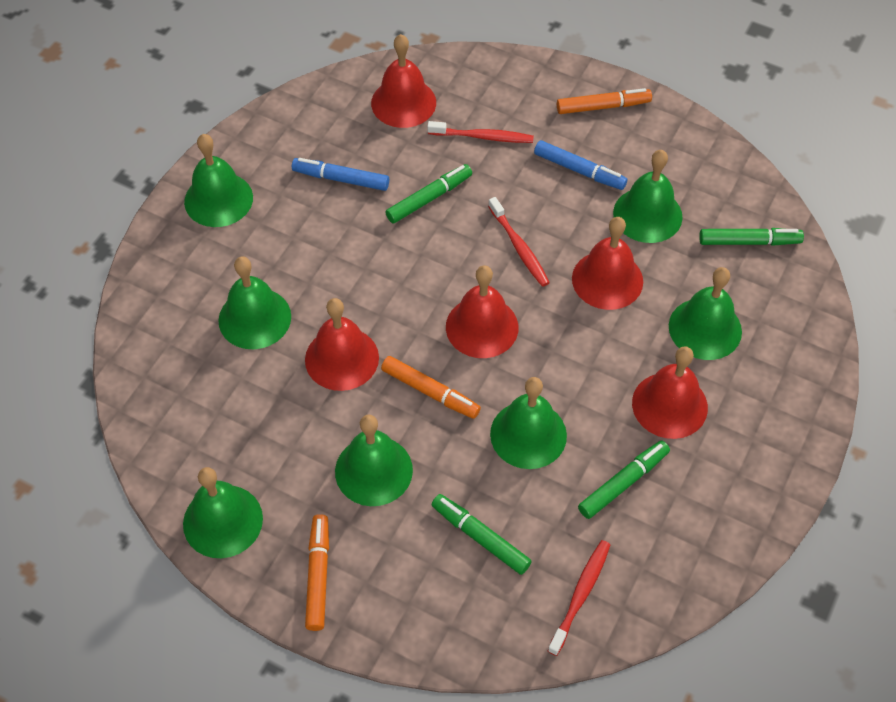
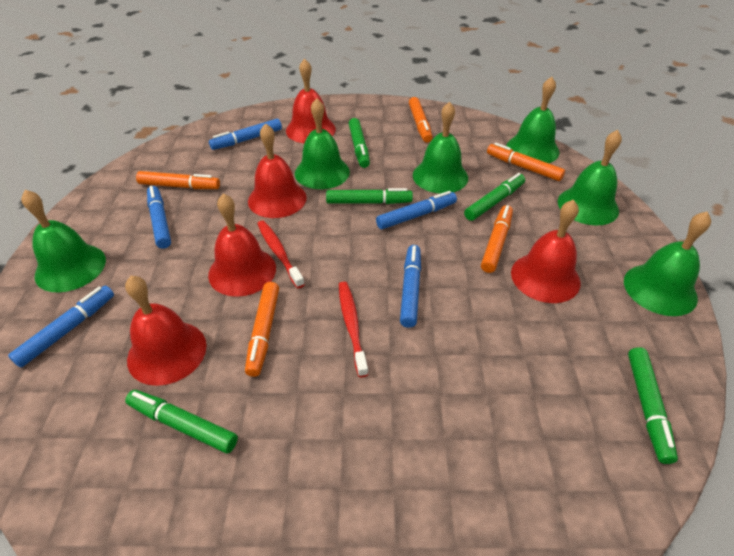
blue marker: 2 -> 5
green bell: 7 -> 6
green marker: 4 -> 5
orange marker: 3 -> 5
red toothbrush: 3 -> 2

